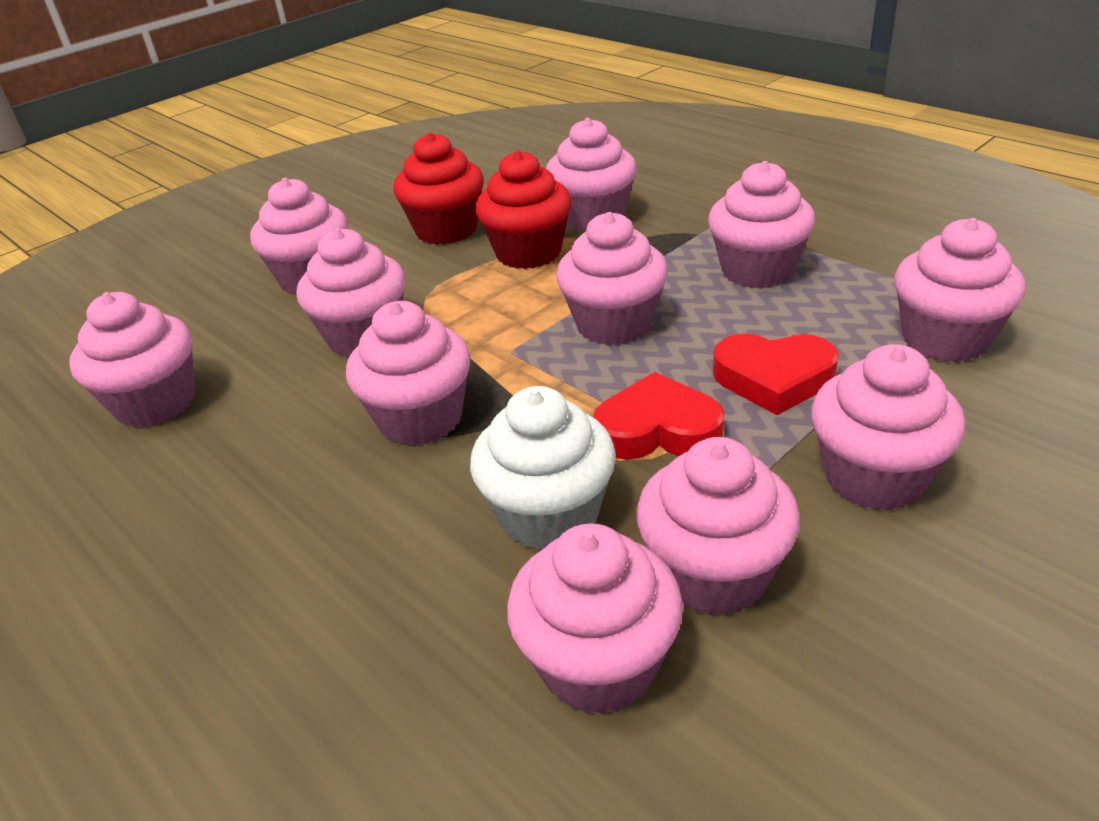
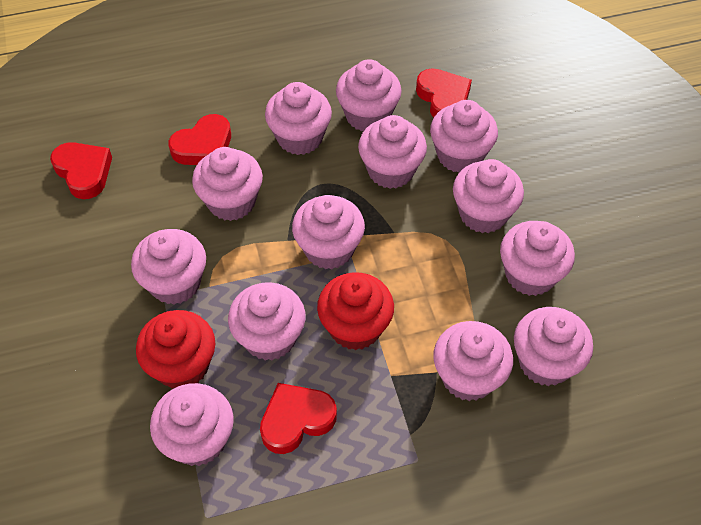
pink cupcake: 11 -> 13
red heart: 2 -> 4
white cupcake: 1 -> 0

